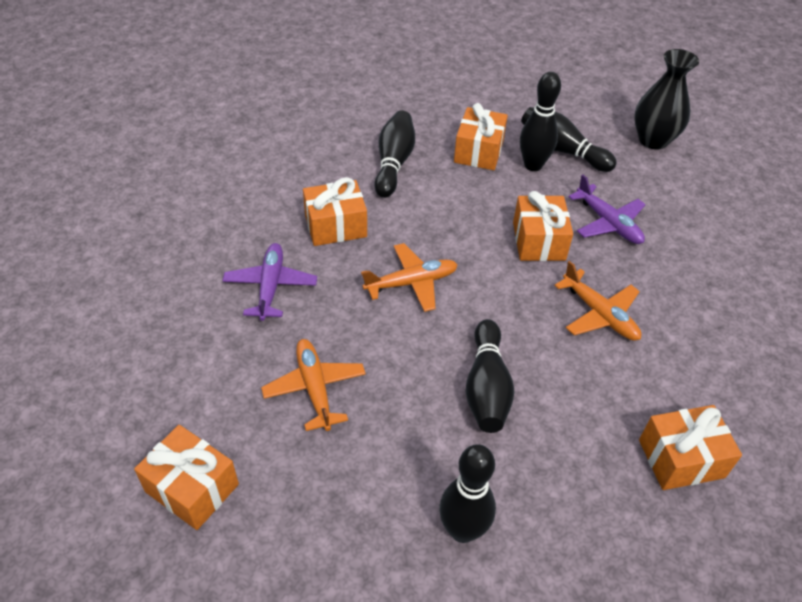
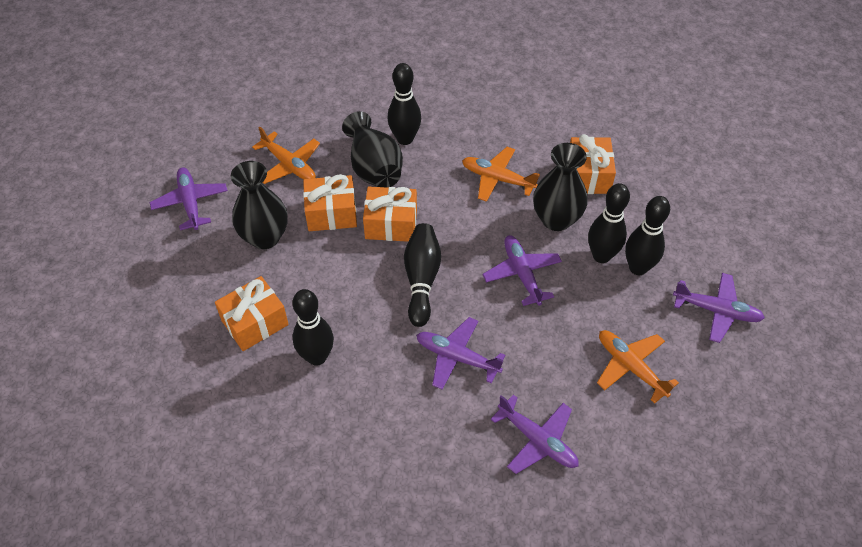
black vase: 1 -> 3
orange gift: 5 -> 4
purple plane: 2 -> 5

